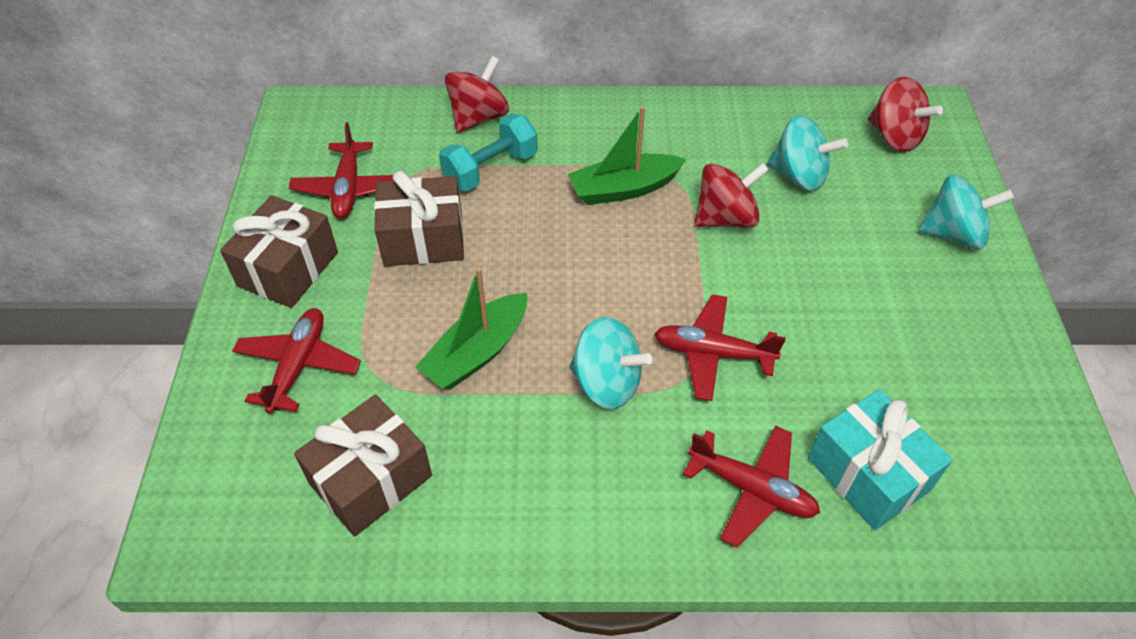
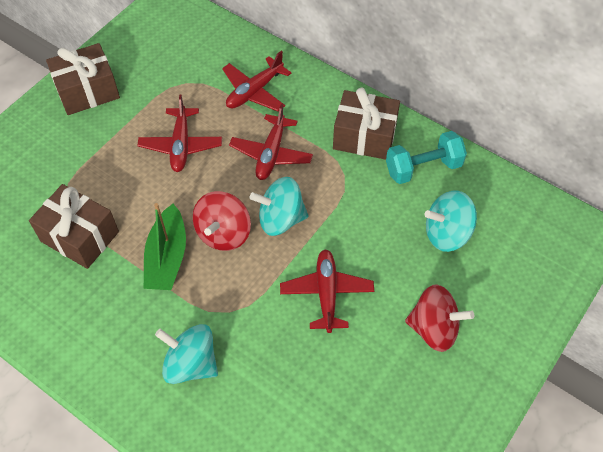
green boat: 2 -> 1
red spinning top: 3 -> 2
turquoise gift: 1 -> 0

